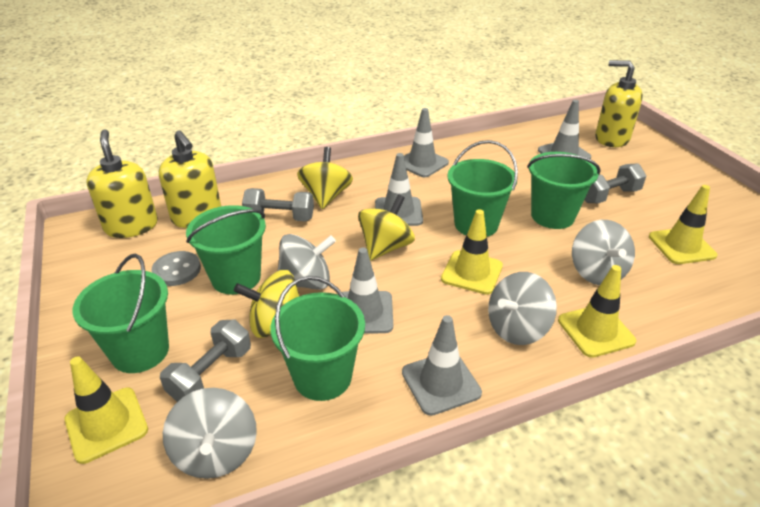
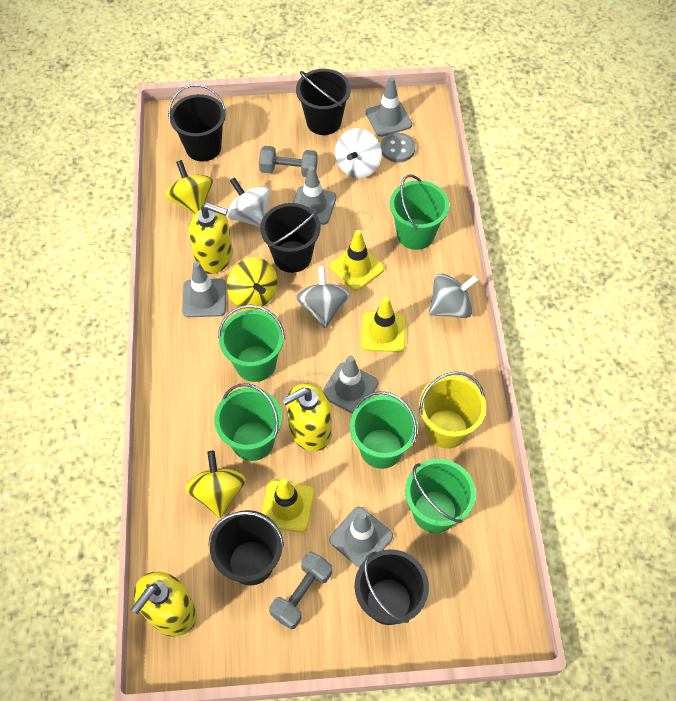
black bucket: 0 -> 5
grey dumbbell: 3 -> 2
grey spinning top: 4 -> 2
white spinning top: 0 -> 2
yellow bucket: 0 -> 1
yellow traffic cone: 4 -> 3

